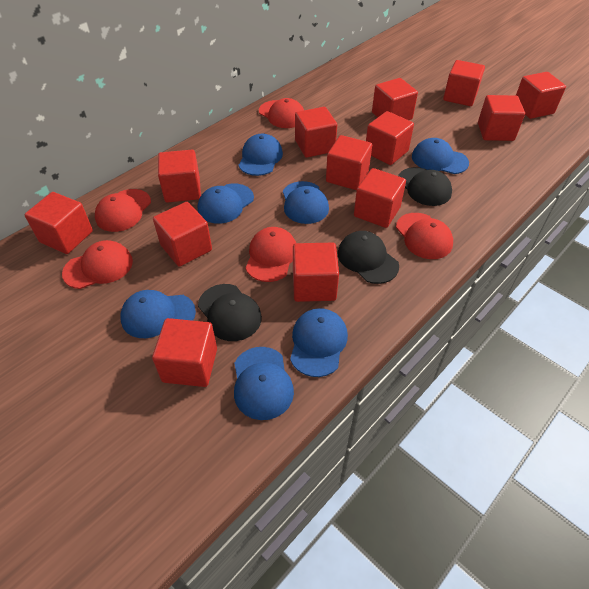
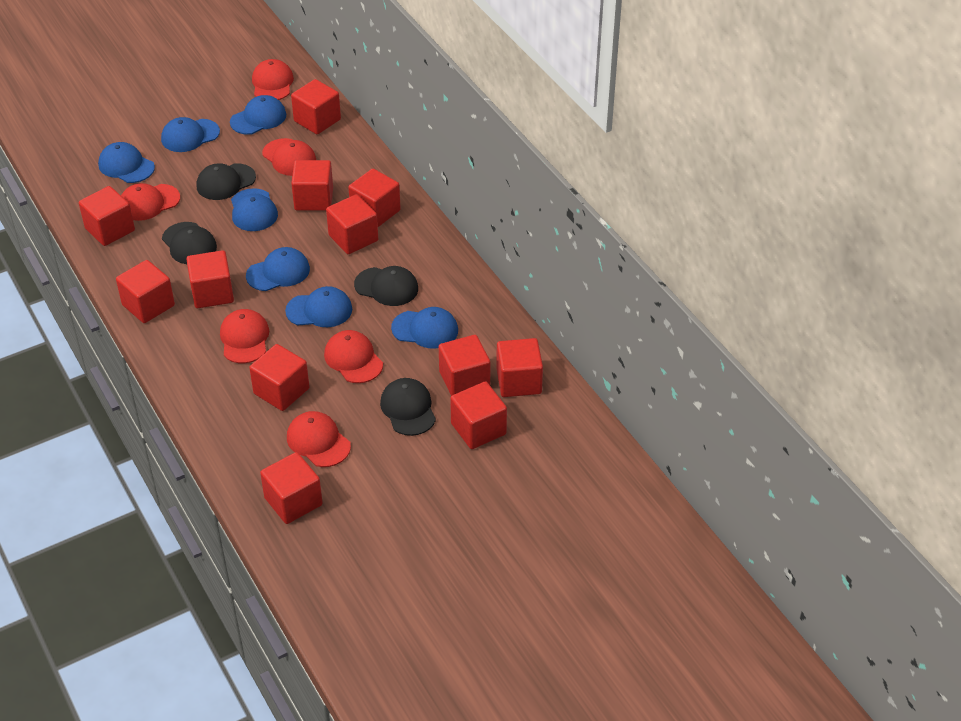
black cap: 3 -> 4
red cap: 5 -> 6
red cube: 13 -> 12

